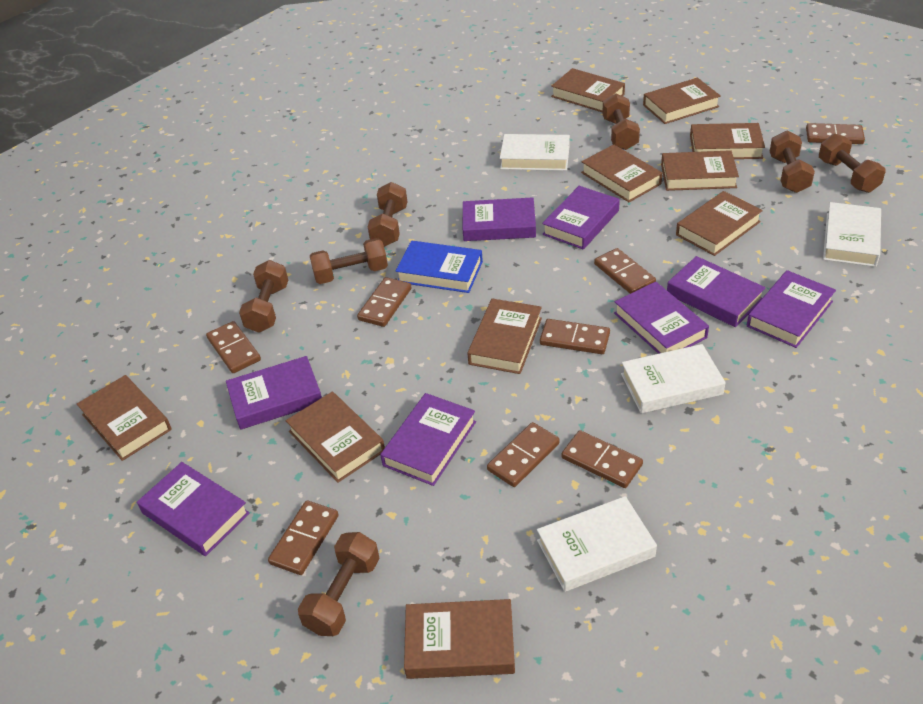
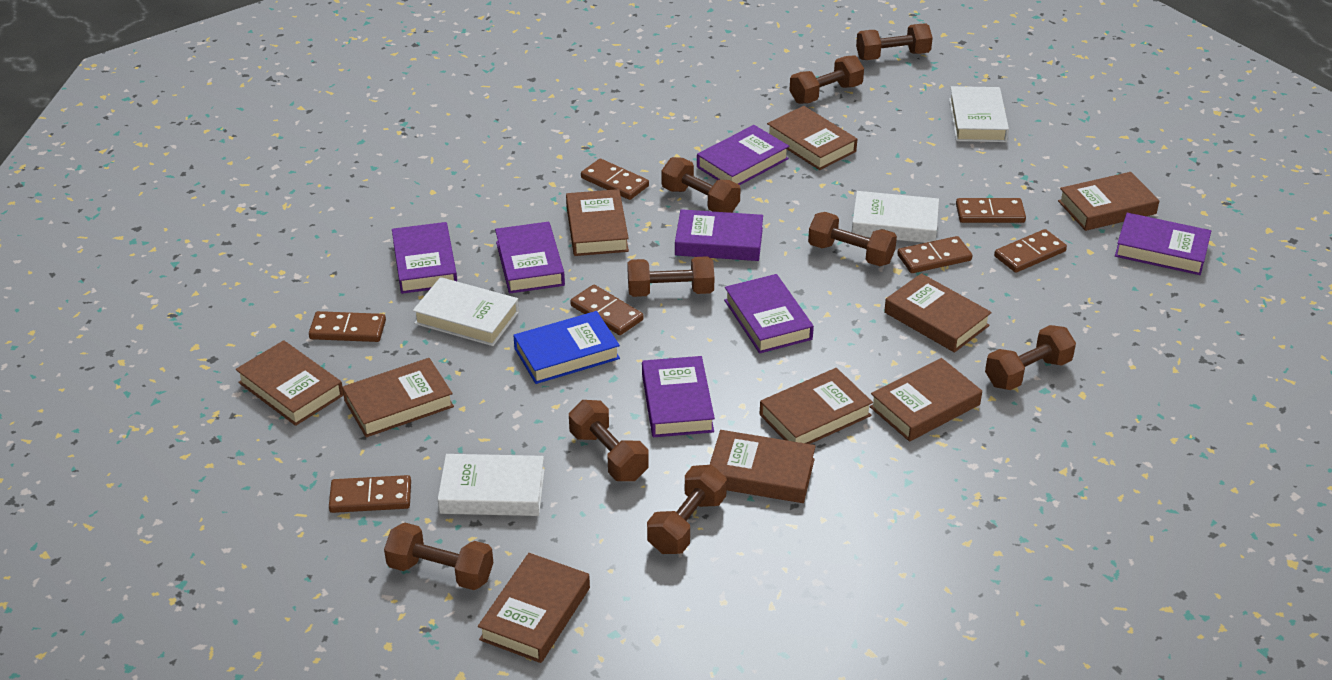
brown domino: 8 -> 7
brown dumbbell: 7 -> 9
purple book: 8 -> 7

